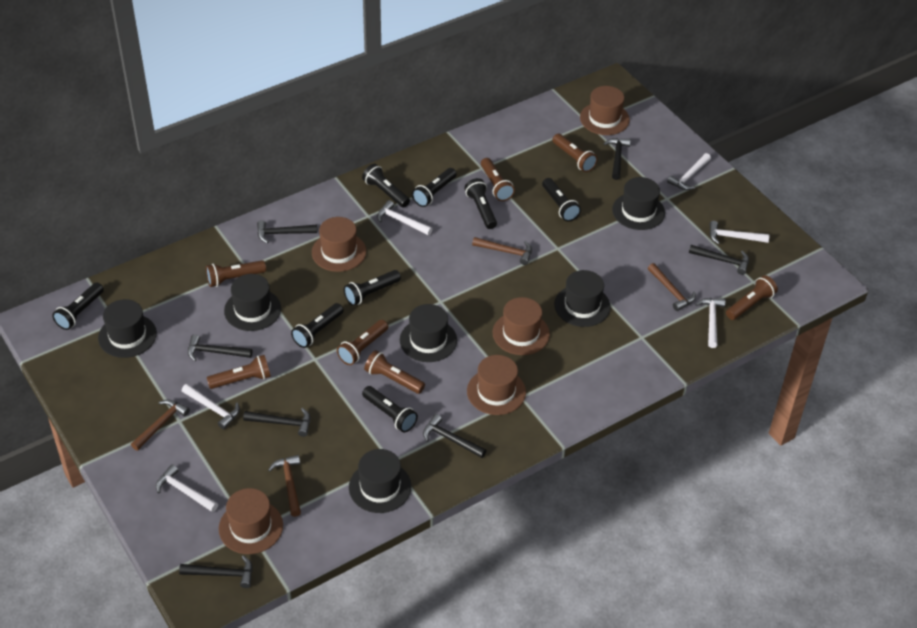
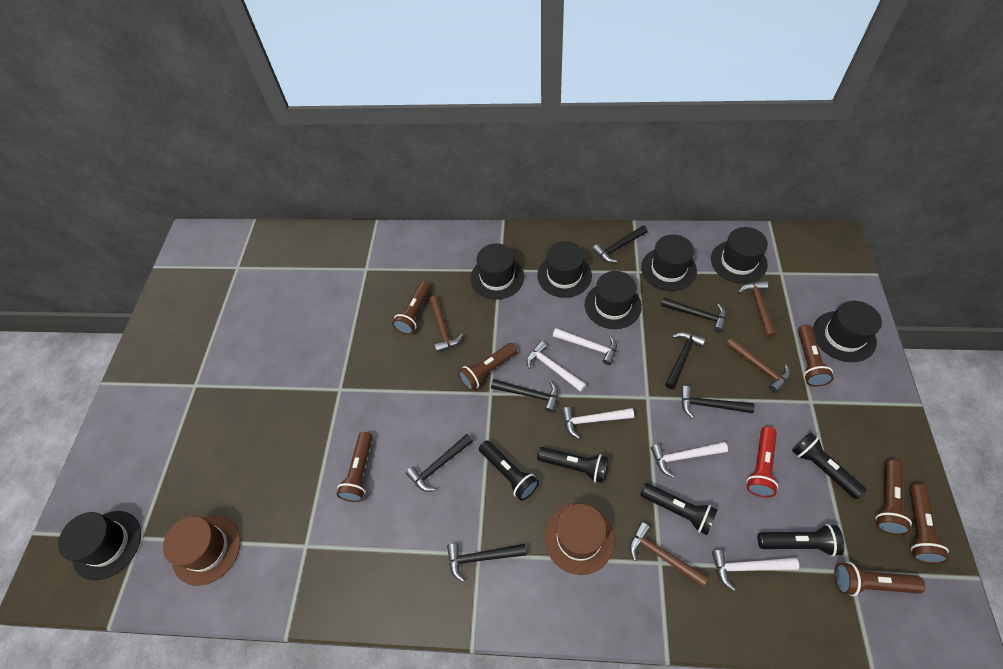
black flashlight: 8 -> 5
black hat: 6 -> 7
brown hat: 5 -> 2
red flashlight: 0 -> 1
white hammer: 6 -> 5

